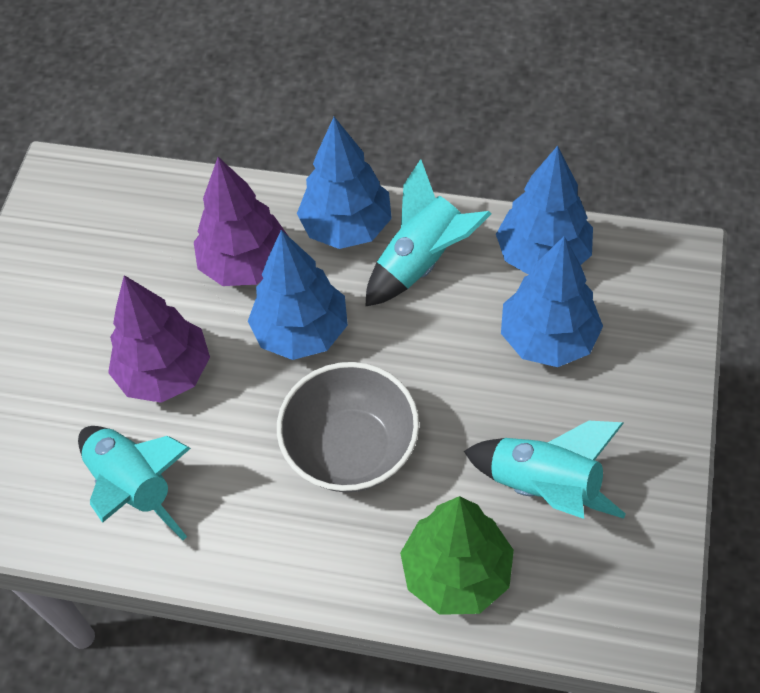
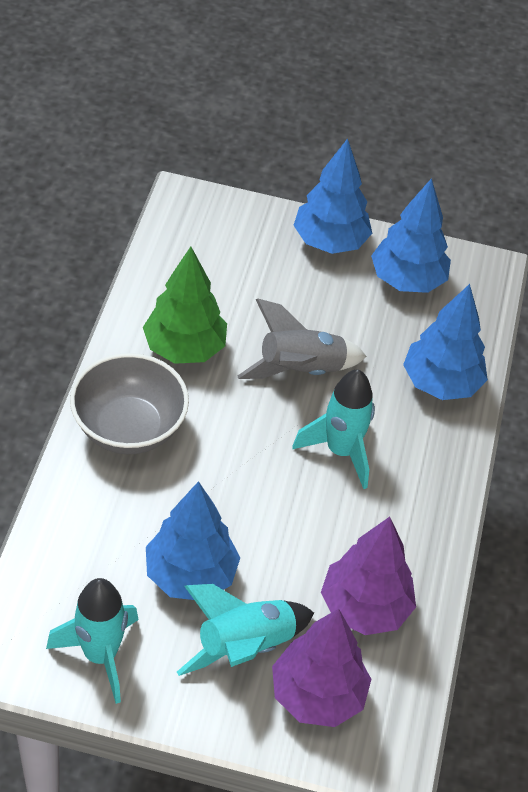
grey rocket: 0 -> 1

